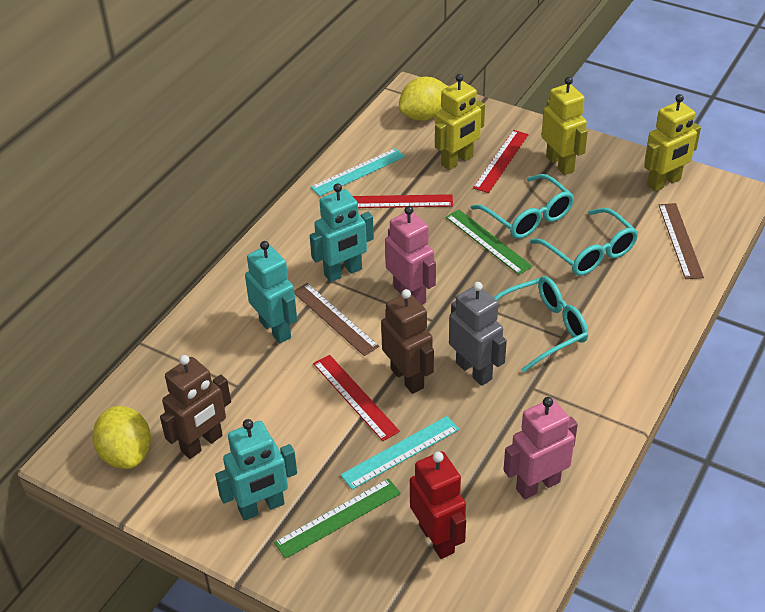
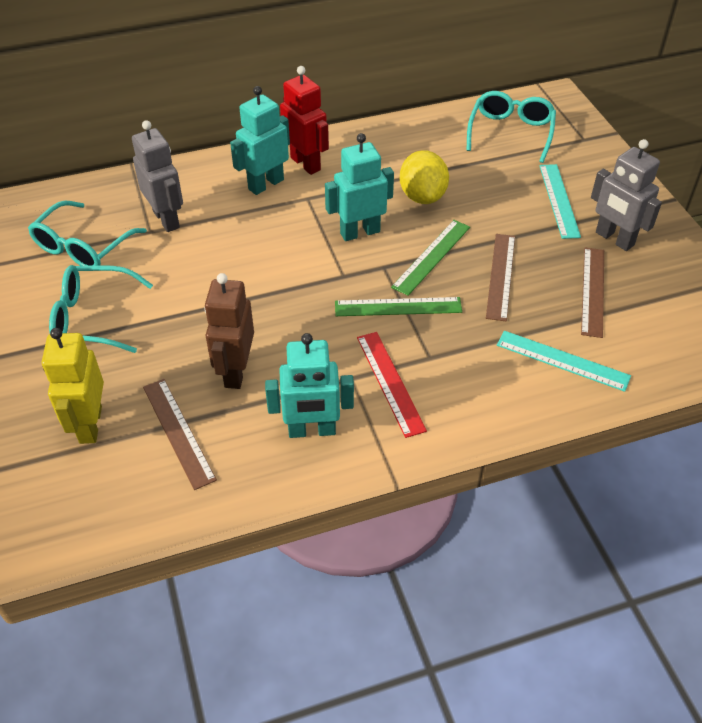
brown robot: 2 -> 1
brown ruler: 2 -> 3
grey robot: 1 -> 2
pink robot: 2 -> 0
red ruler: 3 -> 1
yellow lemon: 2 -> 1
yellow robot: 3 -> 1

